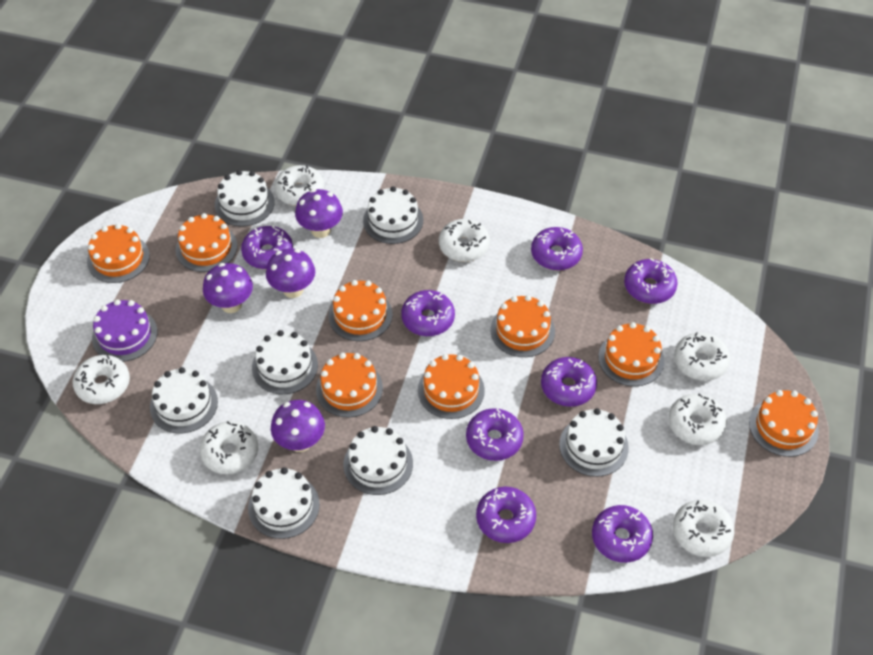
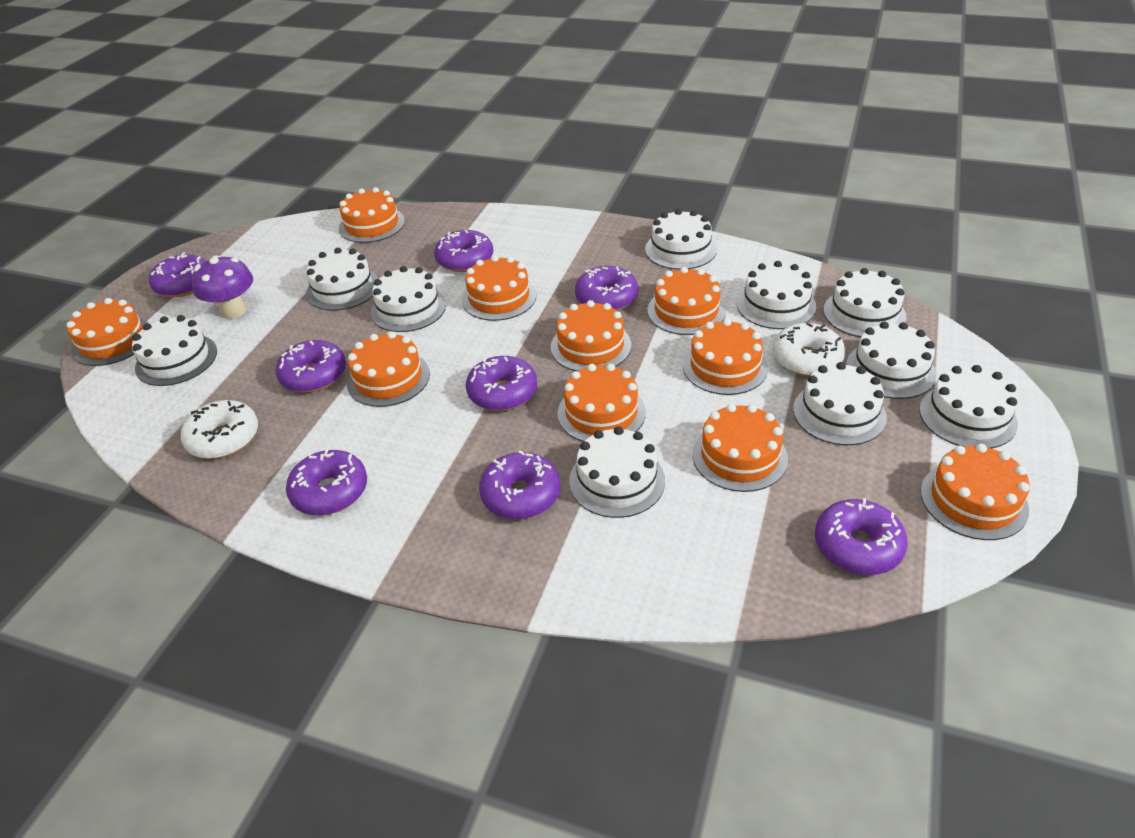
orange cake: 8 -> 10
purple cake: 1 -> 0
purple mushroom: 4 -> 1
white cake: 7 -> 10
white donut: 7 -> 2

